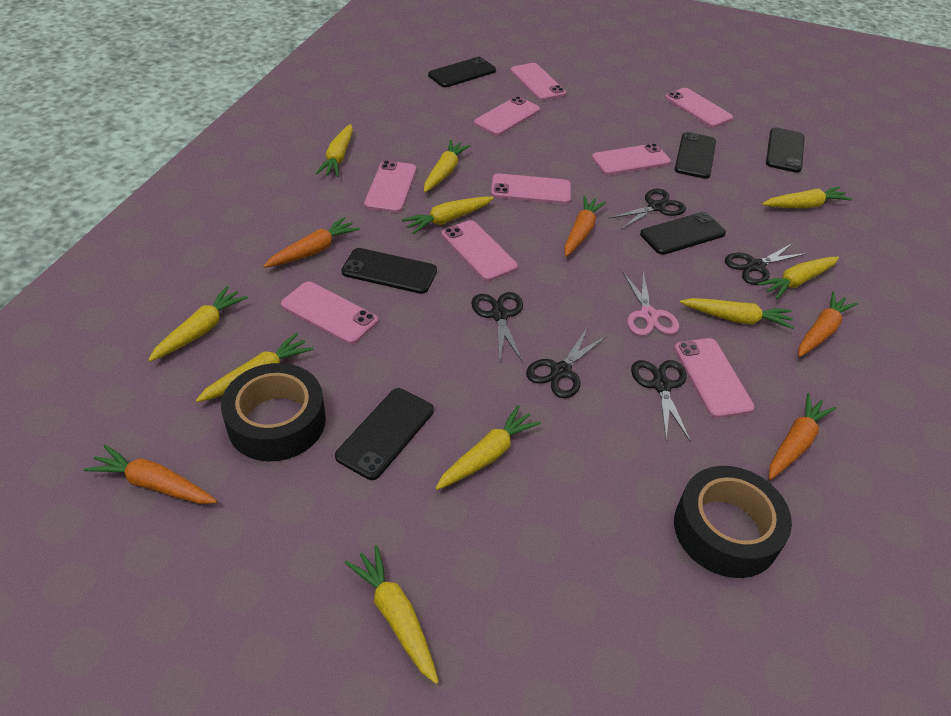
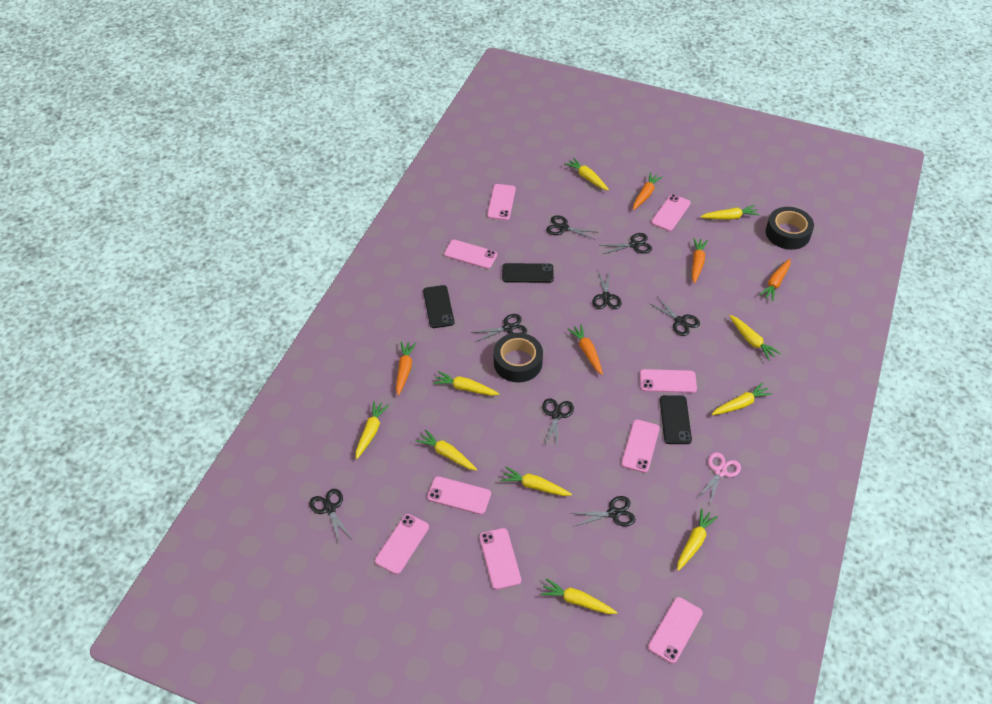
black phone: 6 -> 3
black scissors: 5 -> 8

